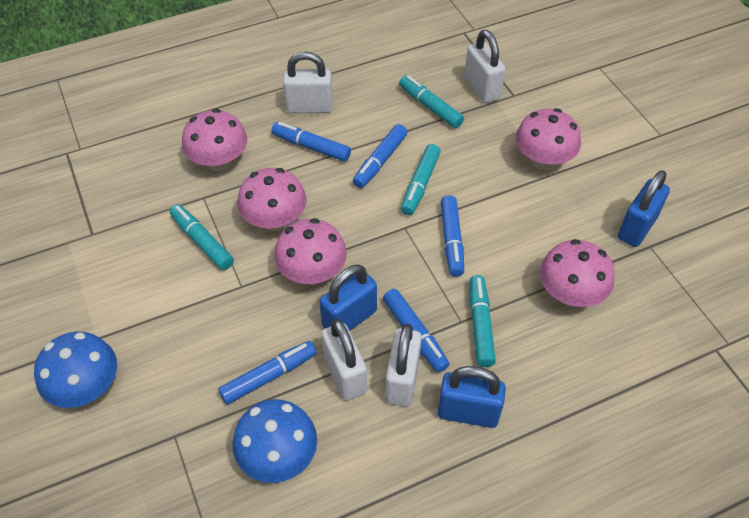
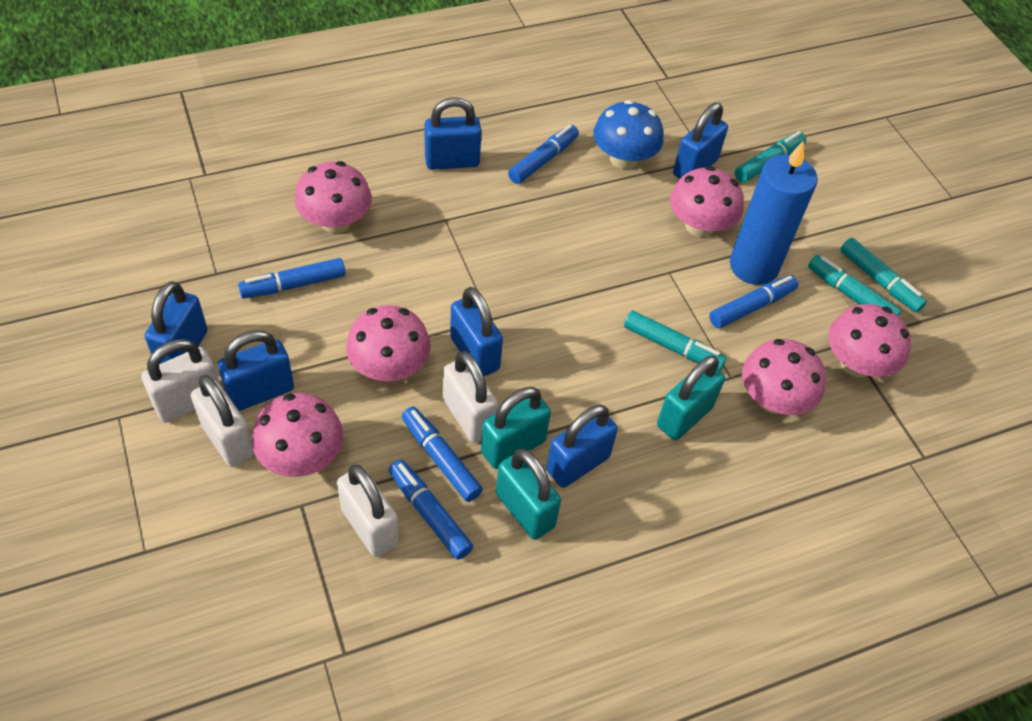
blue candle: 0 -> 1
blue mushroom: 2 -> 1
blue padlock: 3 -> 6
pink mushroom: 5 -> 6
turquoise padlock: 0 -> 3

